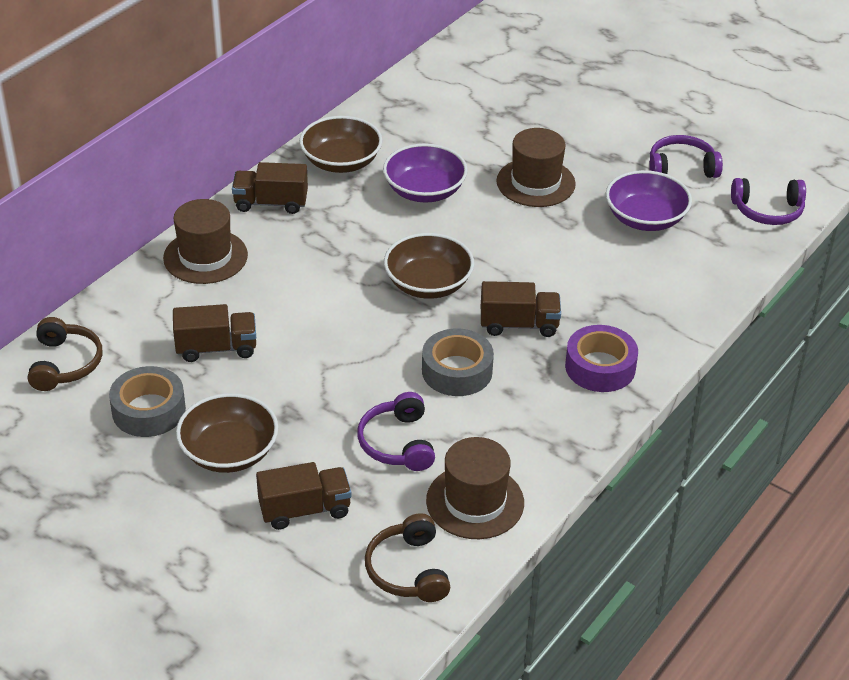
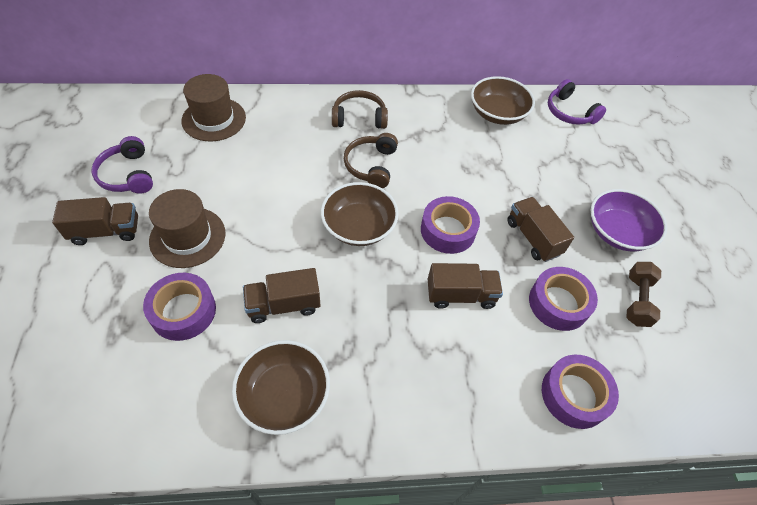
brown dumbbell: 0 -> 1
brown hat: 3 -> 2
grey tape: 2 -> 0
purple bowl: 2 -> 1
purple headphones: 3 -> 2
purple tape: 1 -> 4

